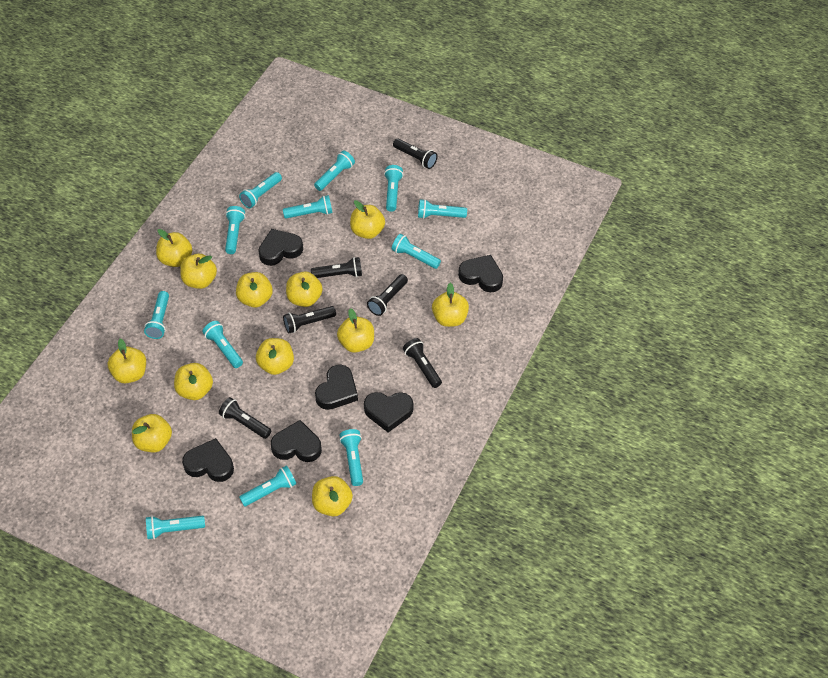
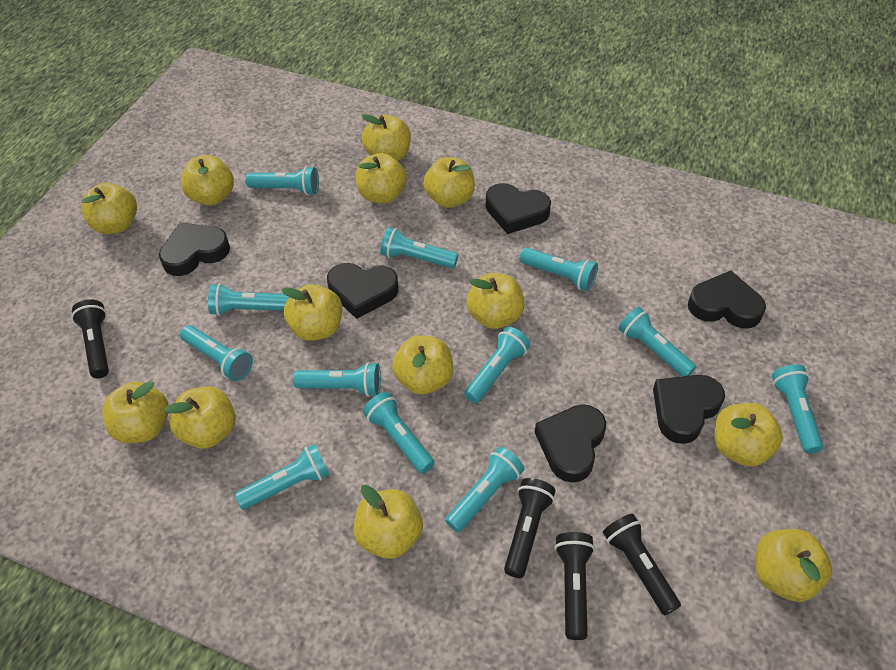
black flashlight: 6 -> 4
yellow apple: 12 -> 13

